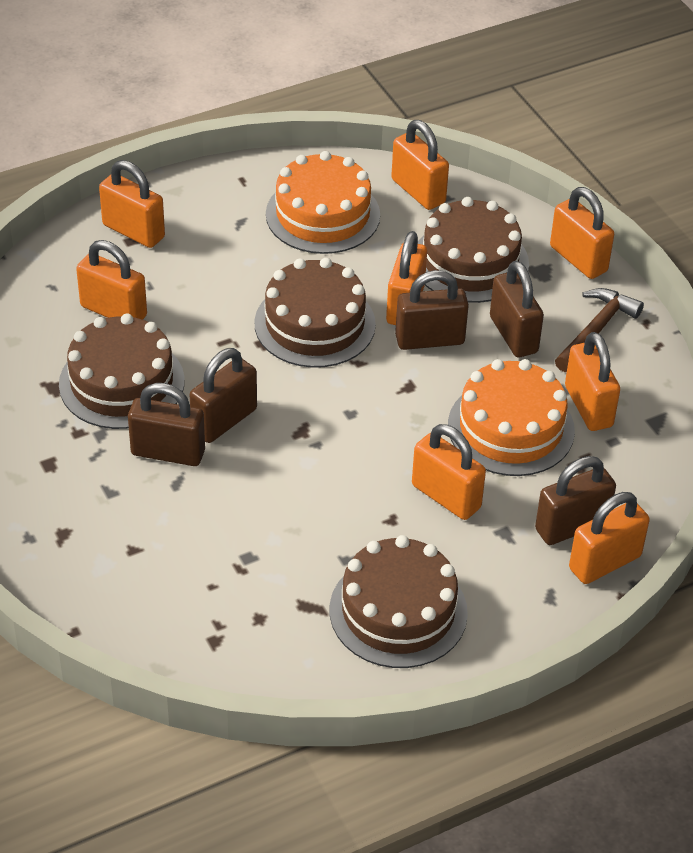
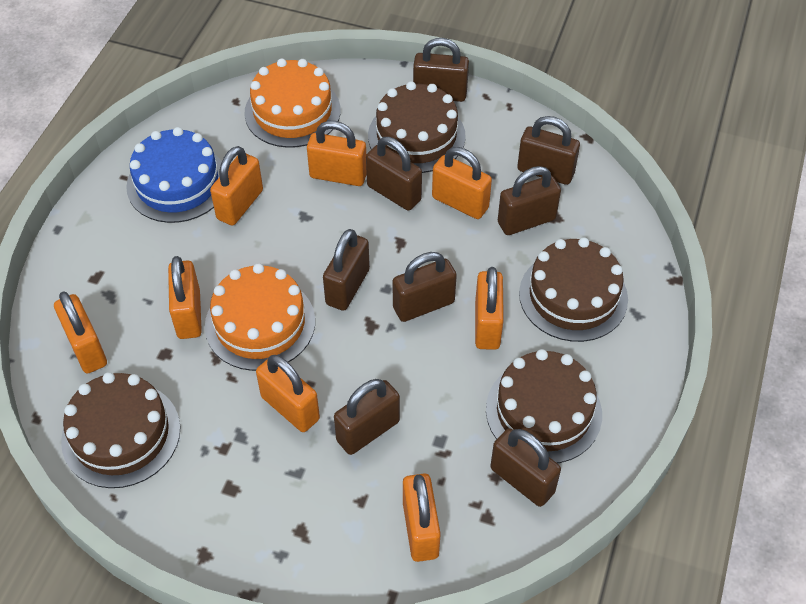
blue cake: 0 -> 1
brown hammer: 1 -> 0
brown padlock: 5 -> 8

